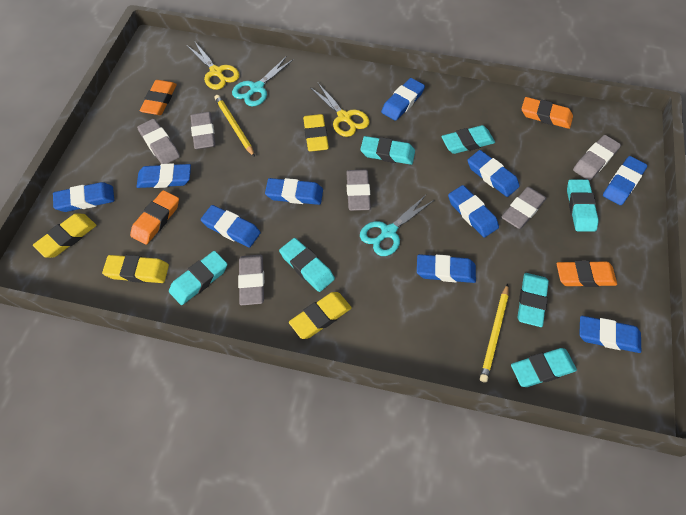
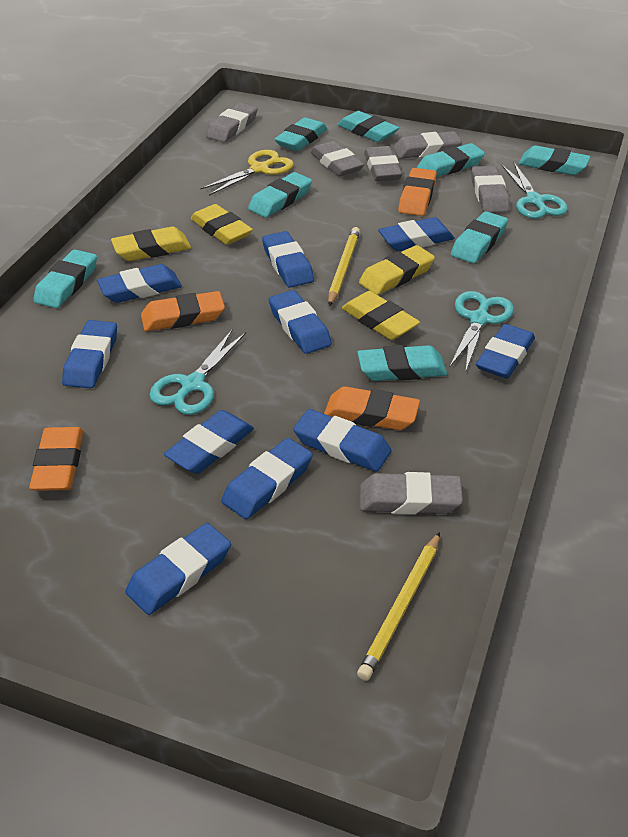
turquoise eraser: 7 -> 8
turquoise scissors: 2 -> 3
yellow scissors: 2 -> 1

